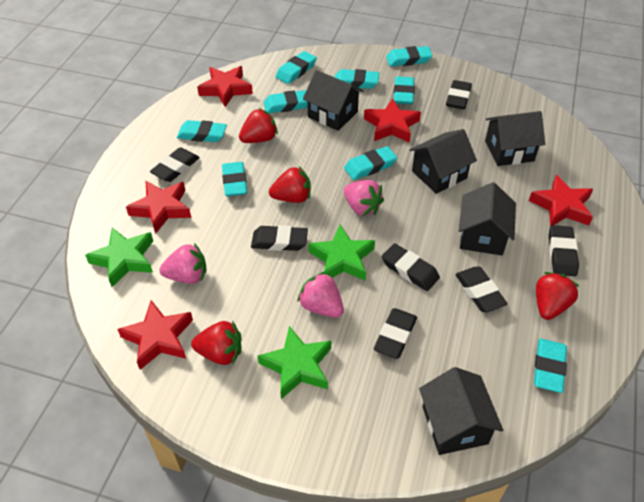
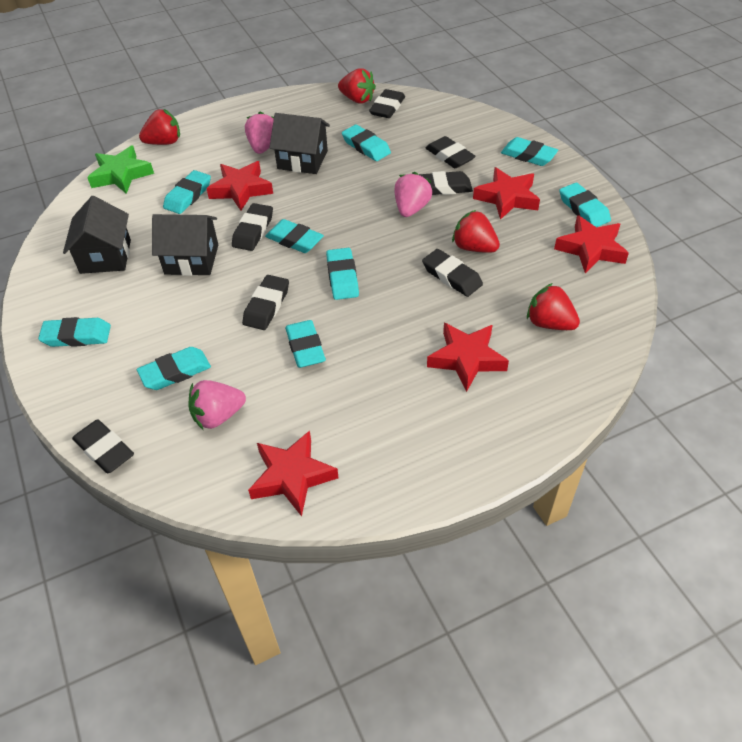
black house: 5 -> 3
green star: 3 -> 1

